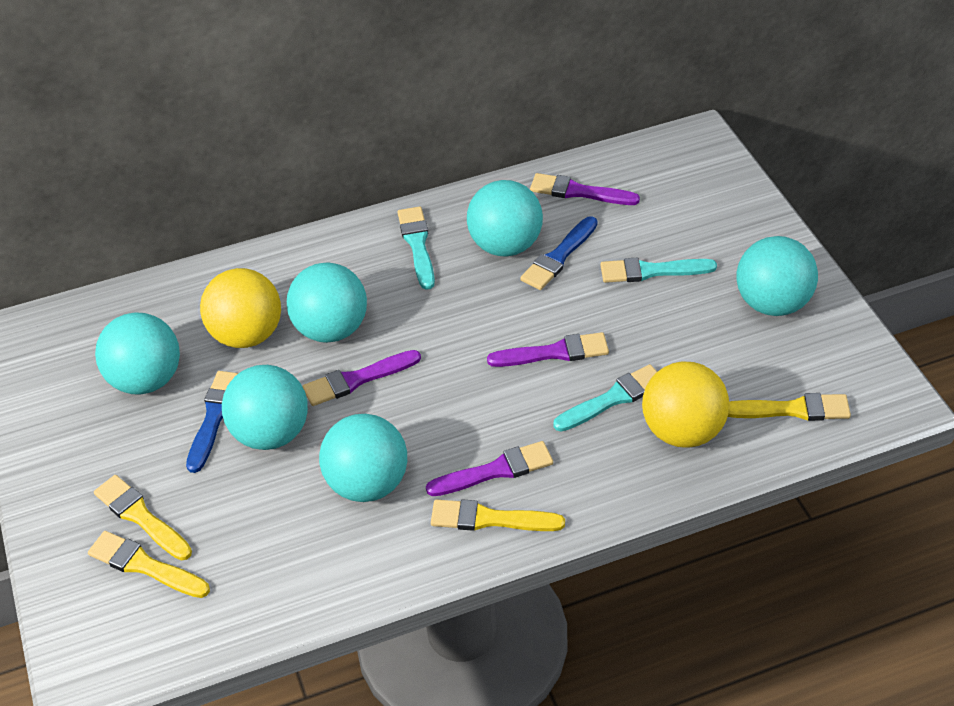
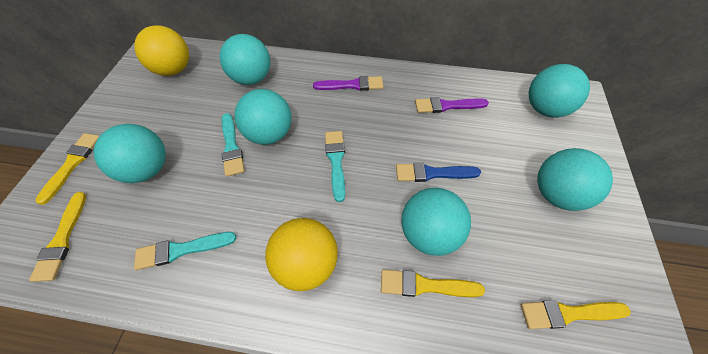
blue brush: 2 -> 1
purple brush: 4 -> 2

